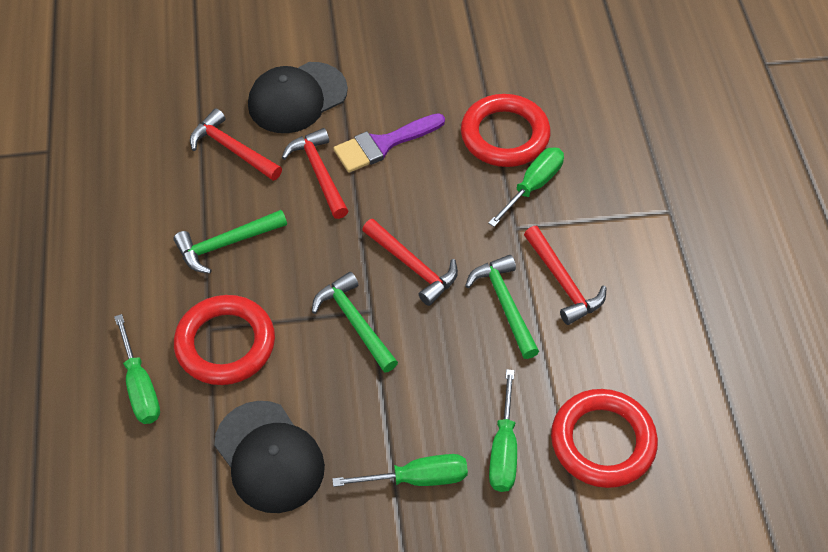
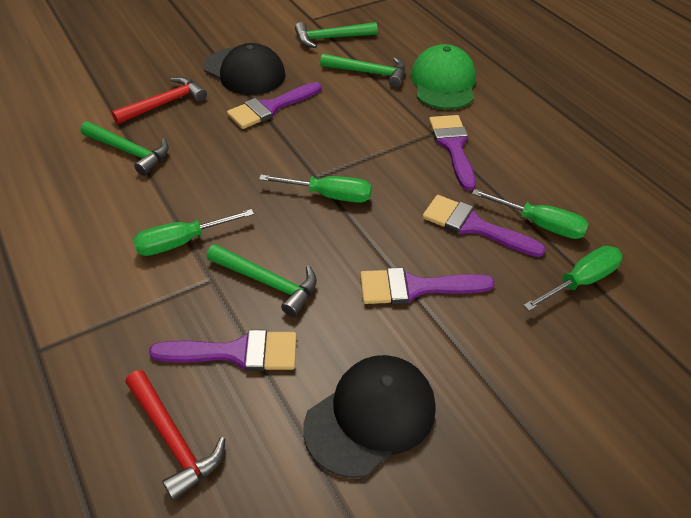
green cap: 0 -> 1
green hammer: 3 -> 4
purple brush: 1 -> 5
red hammer: 4 -> 2
red ring: 3 -> 0

